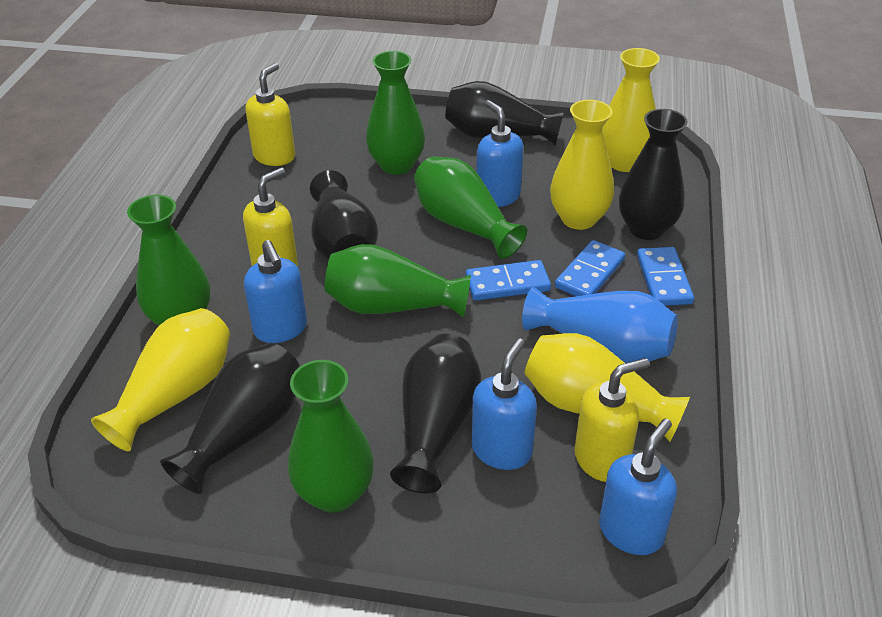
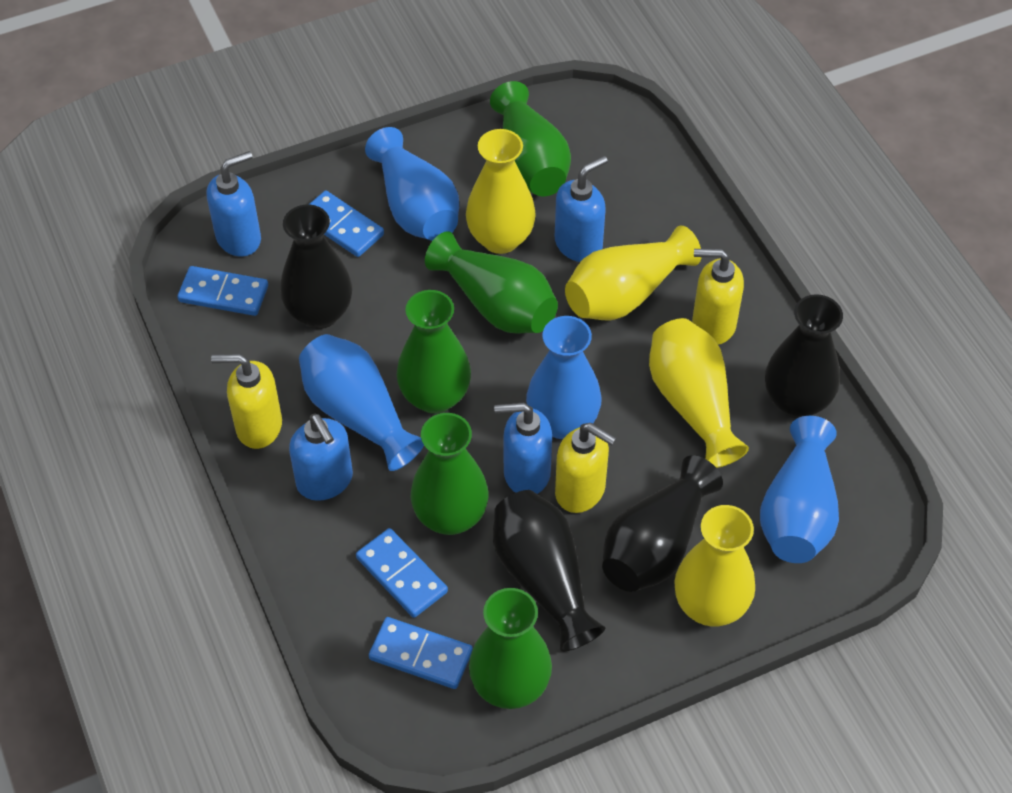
black vase: 5 -> 4
blue domino: 3 -> 4
blue vase: 1 -> 4

